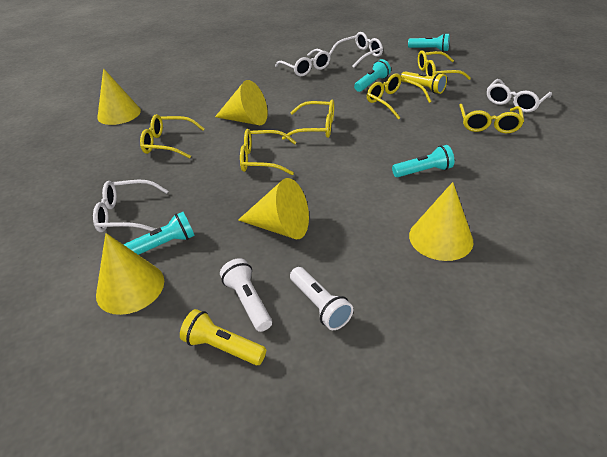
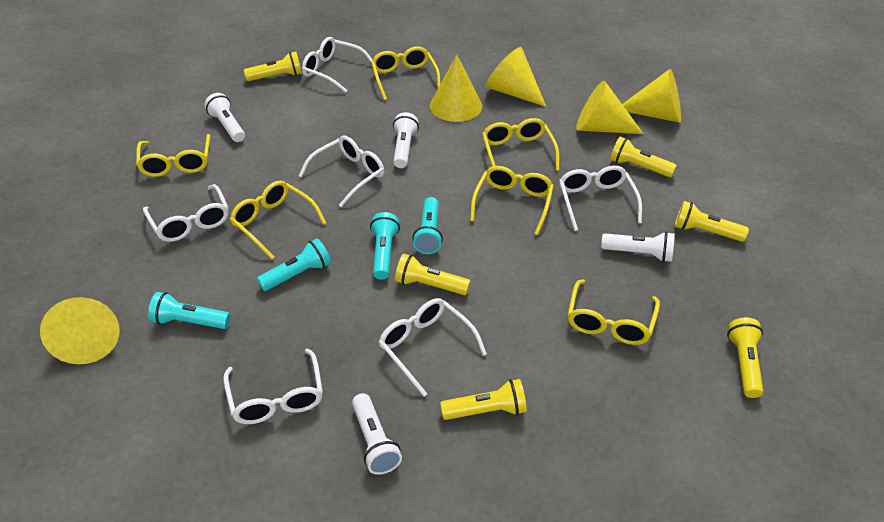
white flashlight: 2 -> 4
white glasses: 4 -> 6
yellow flashlight: 2 -> 6

